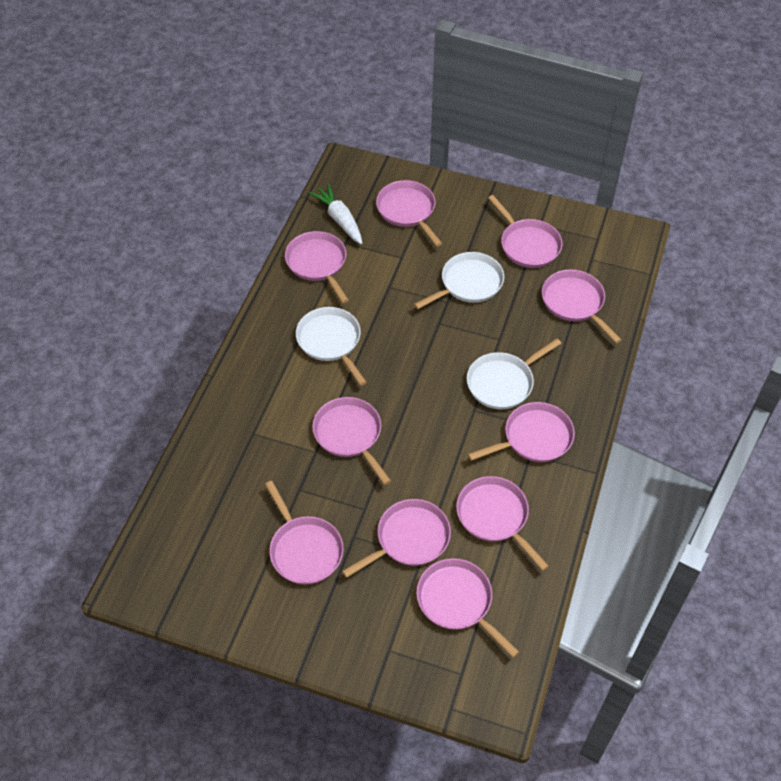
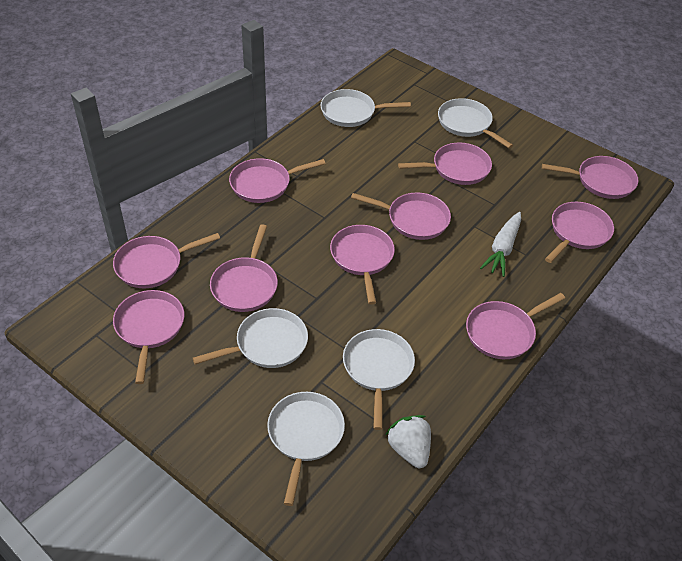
white pan: 3 -> 5
white strawberry: 0 -> 1

